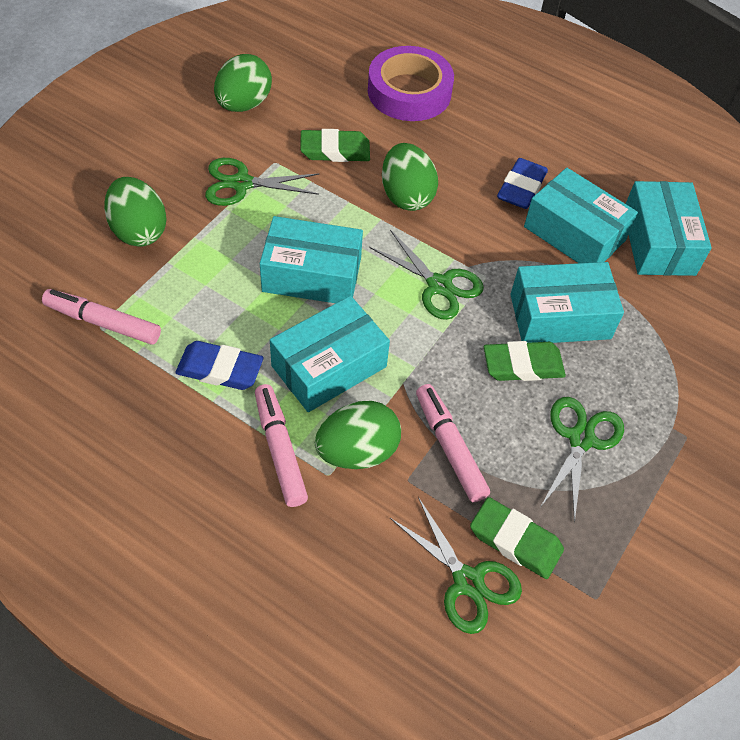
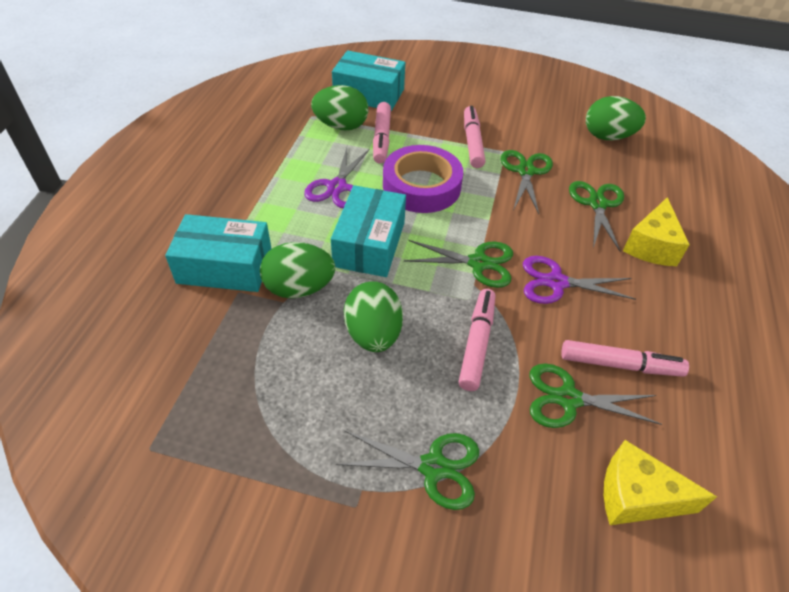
blue eraser: 2 -> 0
green eraser: 3 -> 0
green scissors: 4 -> 5
pink marker: 3 -> 4
purple scissors: 0 -> 2
turquoise box: 5 -> 3
yellow cheese: 0 -> 2

